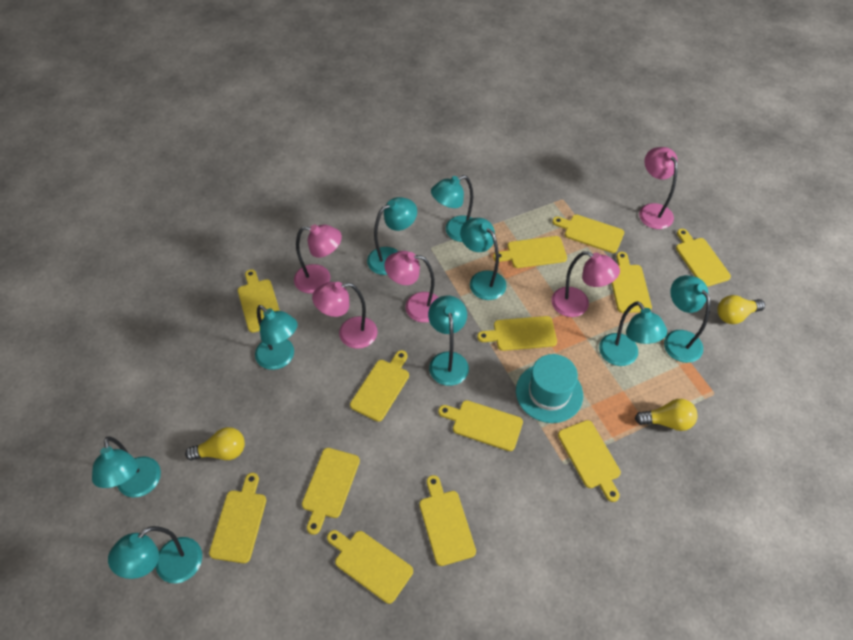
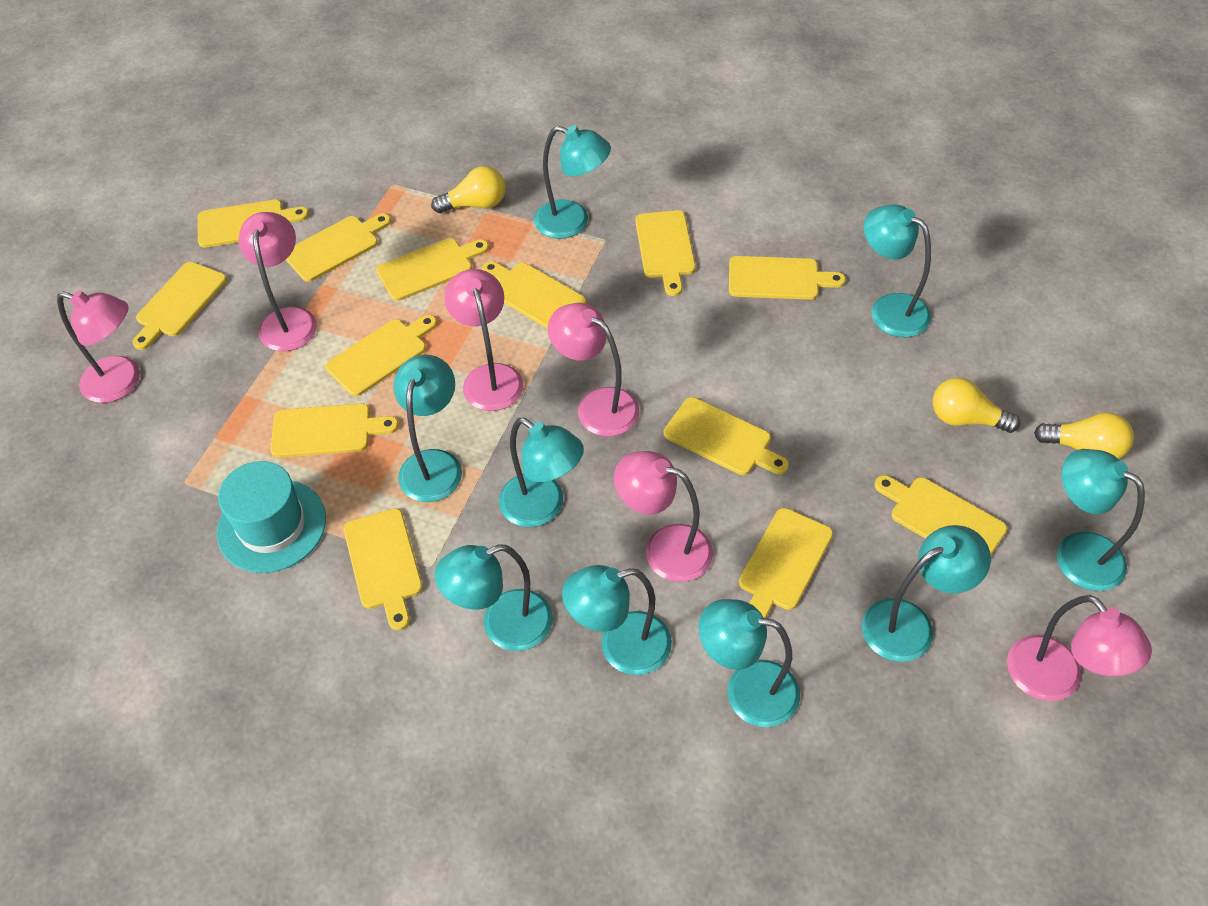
pink lamp: 5 -> 6

